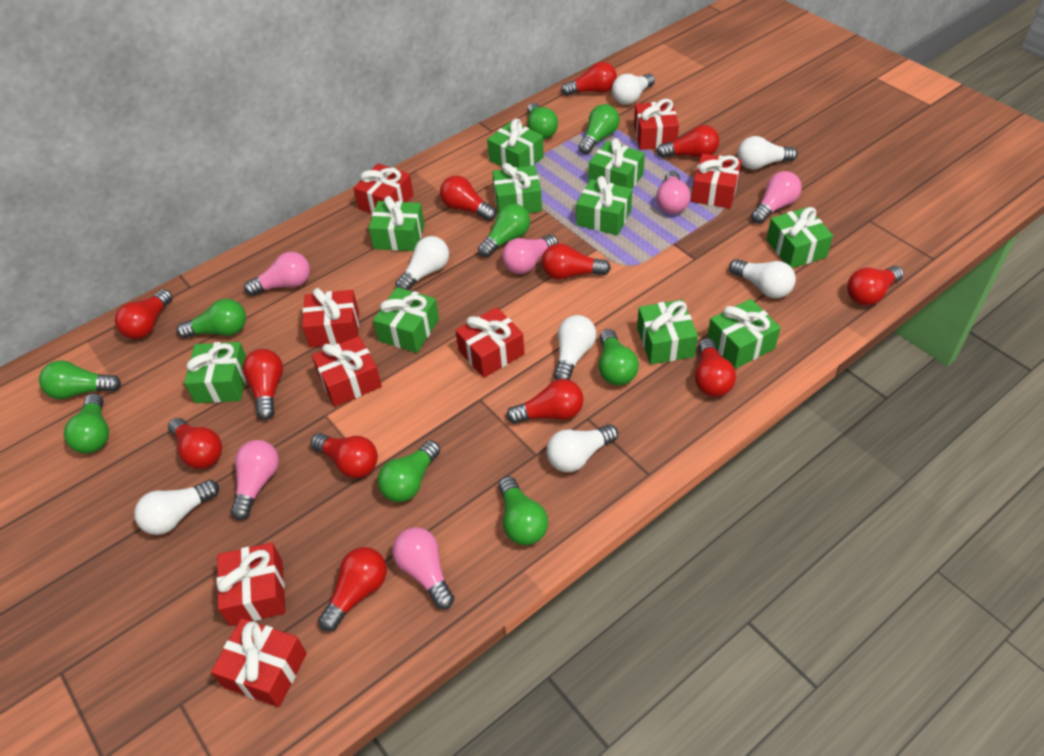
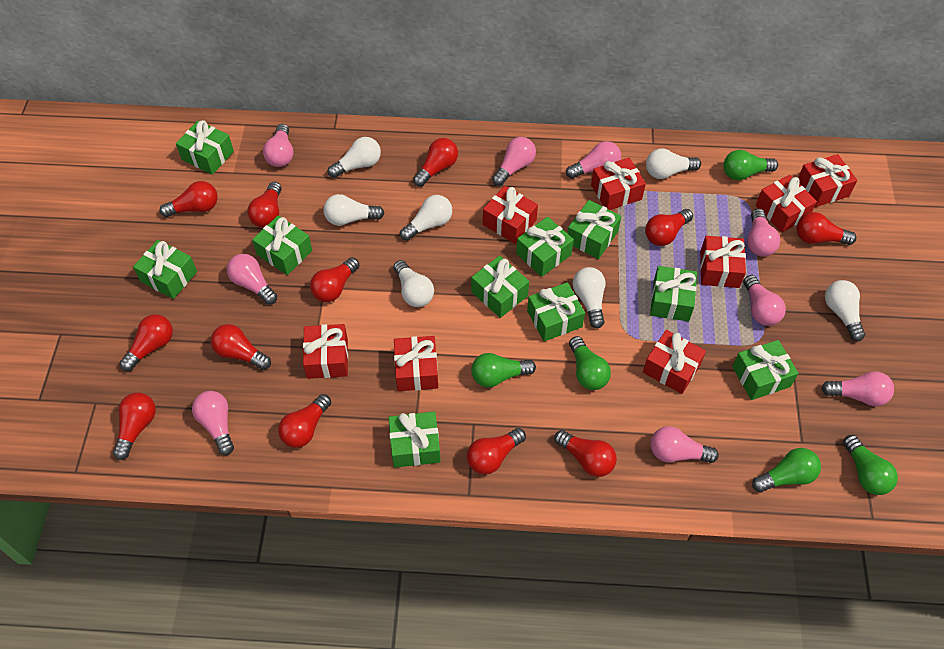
green light bulb: 9 -> 5
pink light bulb: 6 -> 9

